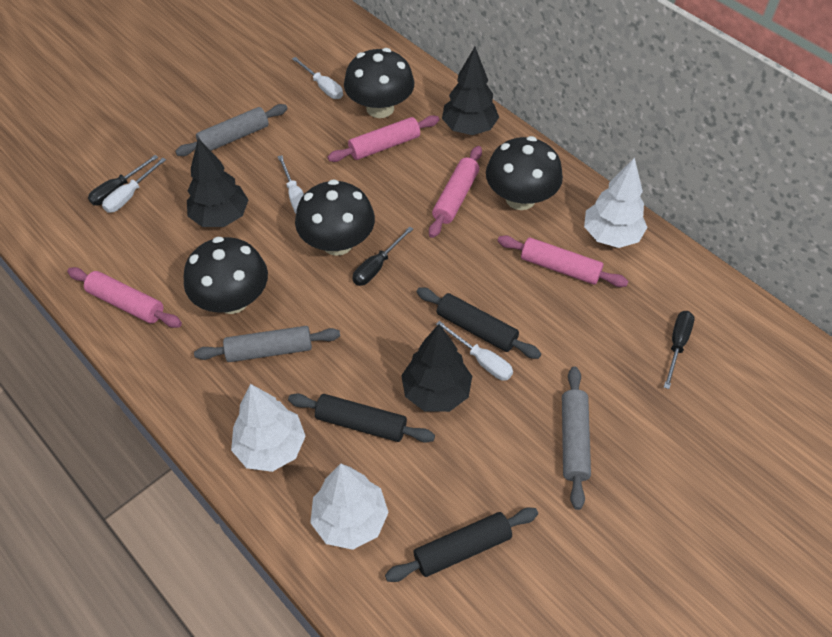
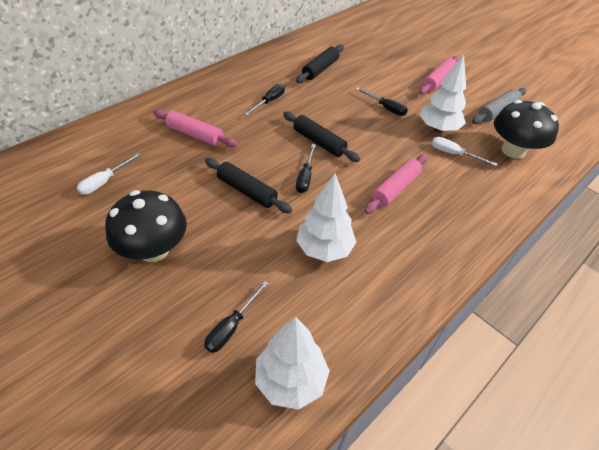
black mushroom: 4 -> 2
black screwdriver: 3 -> 4
black tree: 3 -> 0
grey rolling pin: 3 -> 1
pink rolling pin: 4 -> 3
white screwdriver: 4 -> 2

